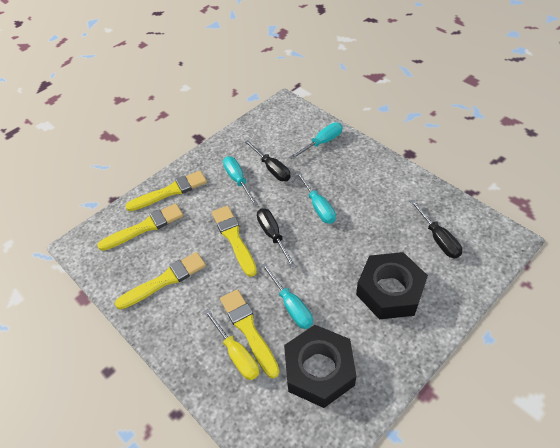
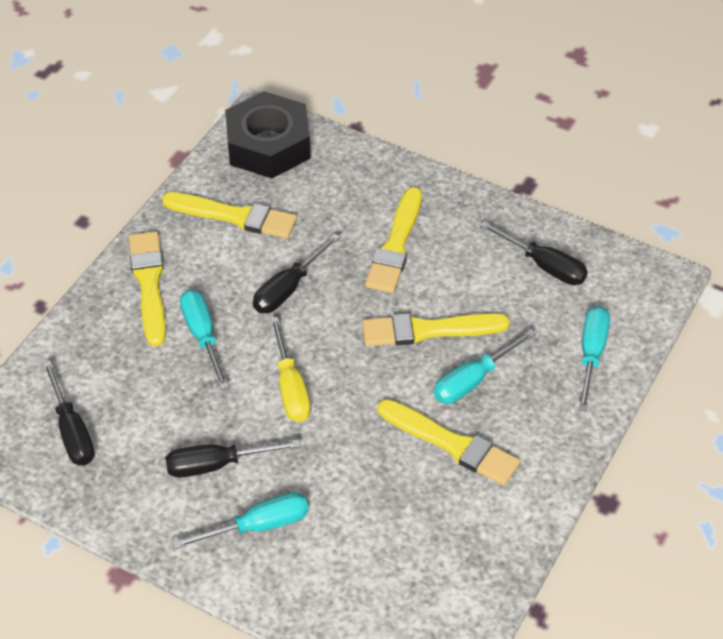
black nut: 2 -> 1
black screwdriver: 3 -> 4

